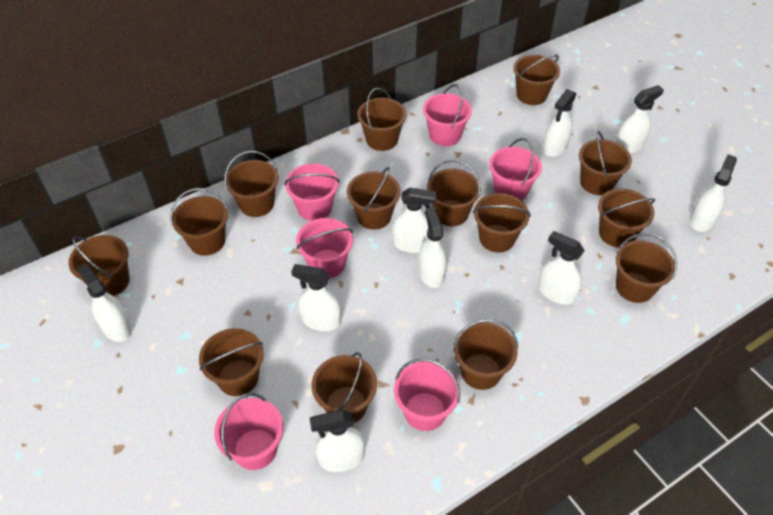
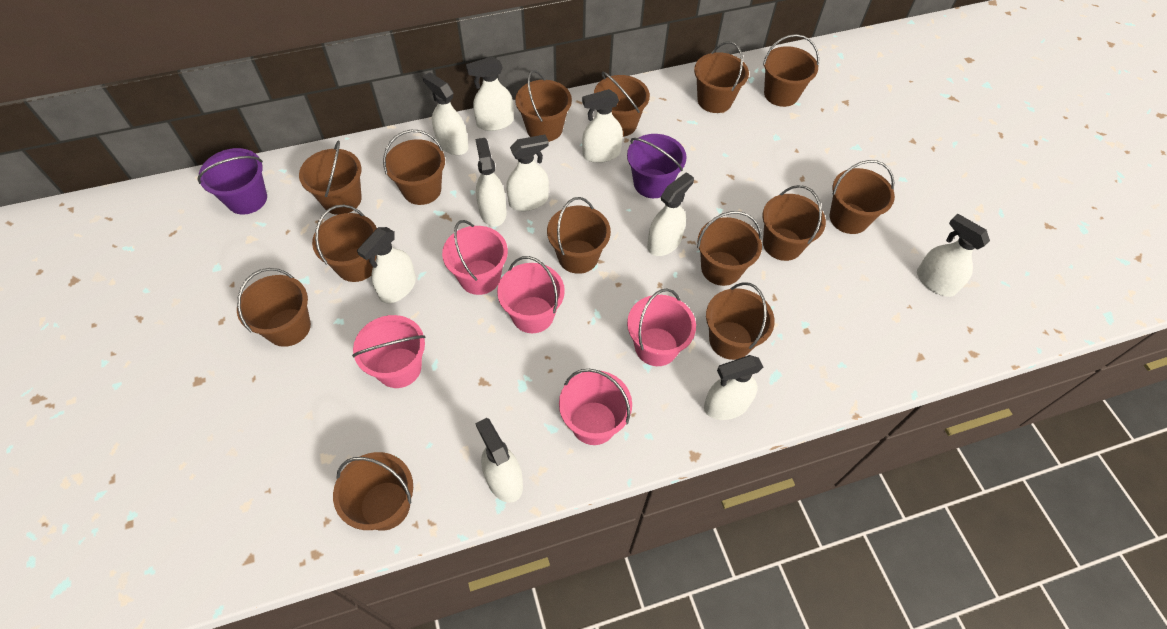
pink bucket: 6 -> 5
purple bucket: 0 -> 2
white spray bottle: 9 -> 10

